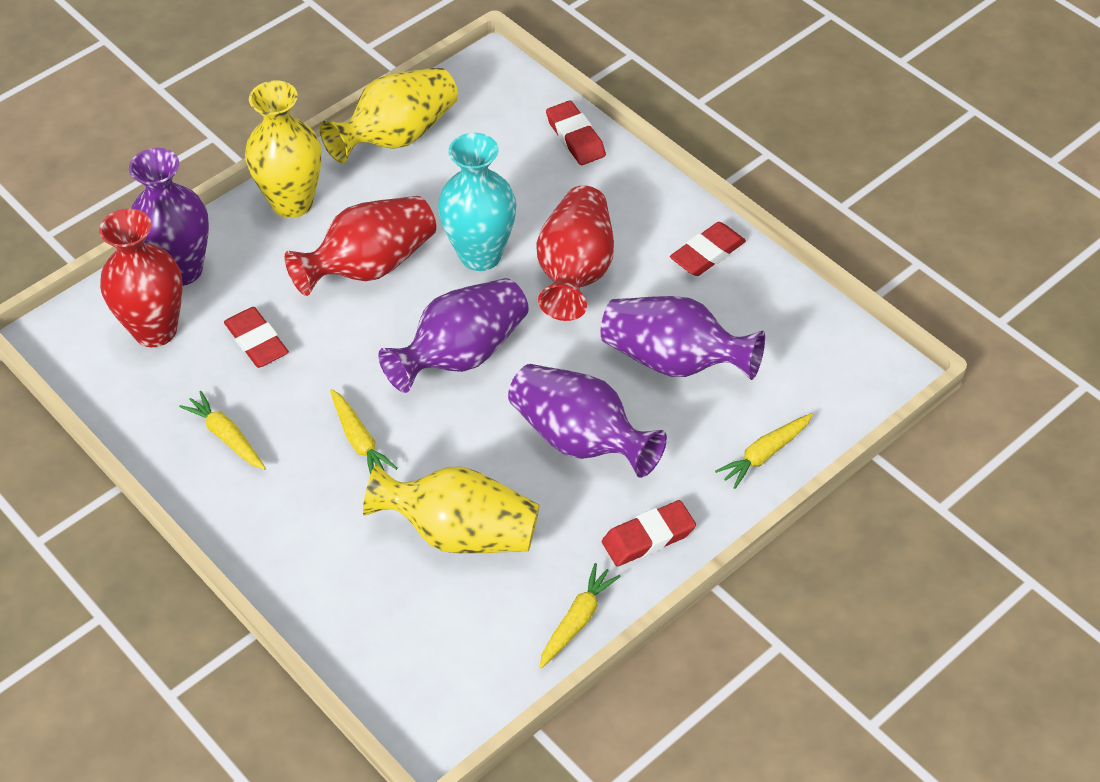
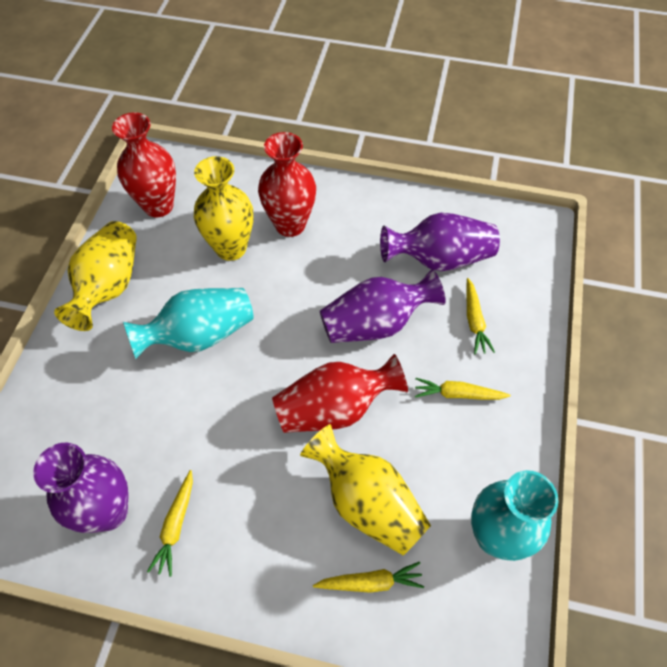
purple vase: 4 -> 3
red eraser: 4 -> 0
turquoise vase: 1 -> 2

